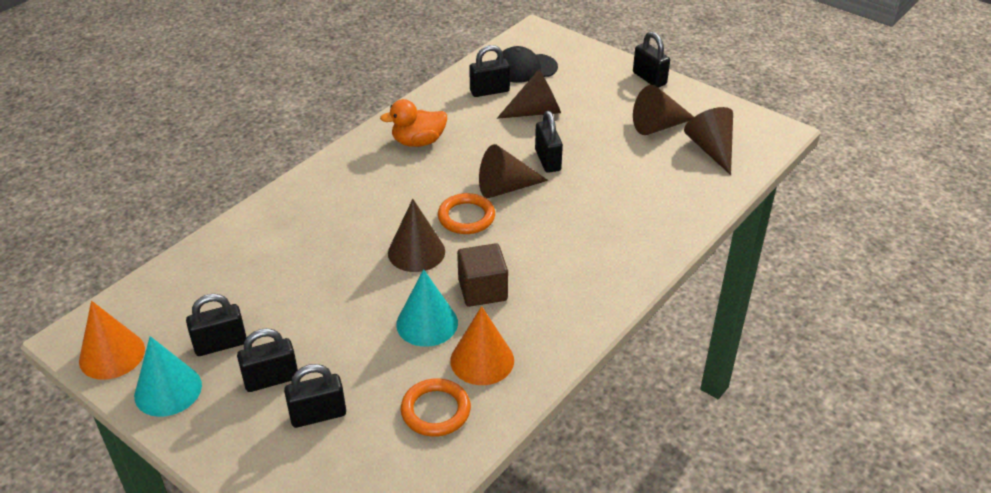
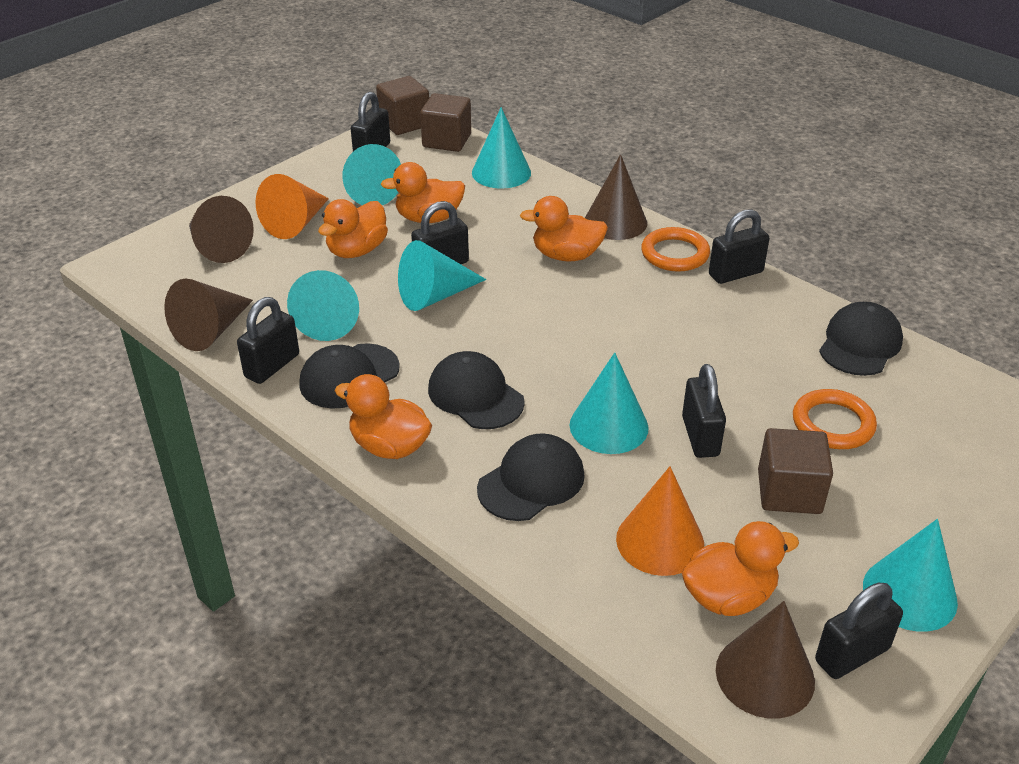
black cap: 1 -> 4
brown cone: 5 -> 4
brown cube: 1 -> 3
orange duck: 1 -> 5
turquoise cone: 2 -> 6

